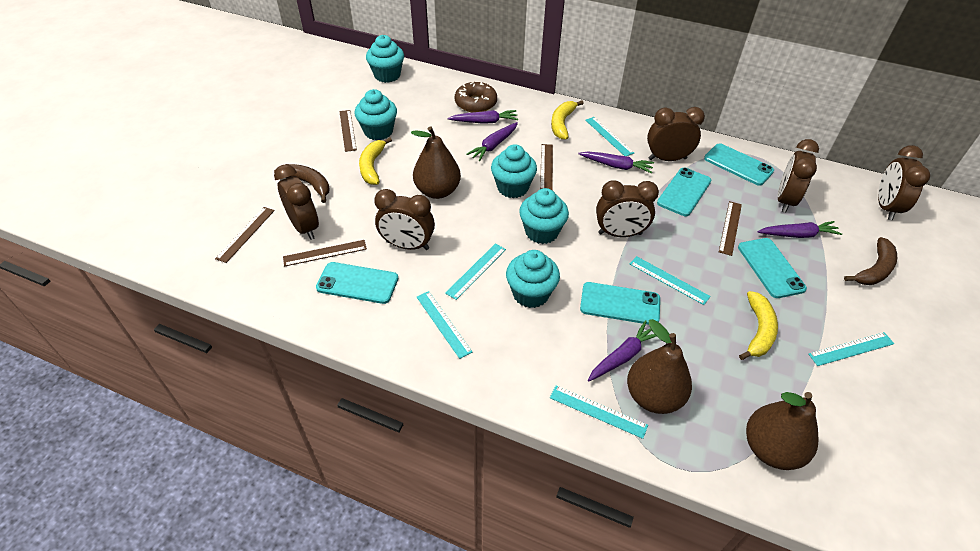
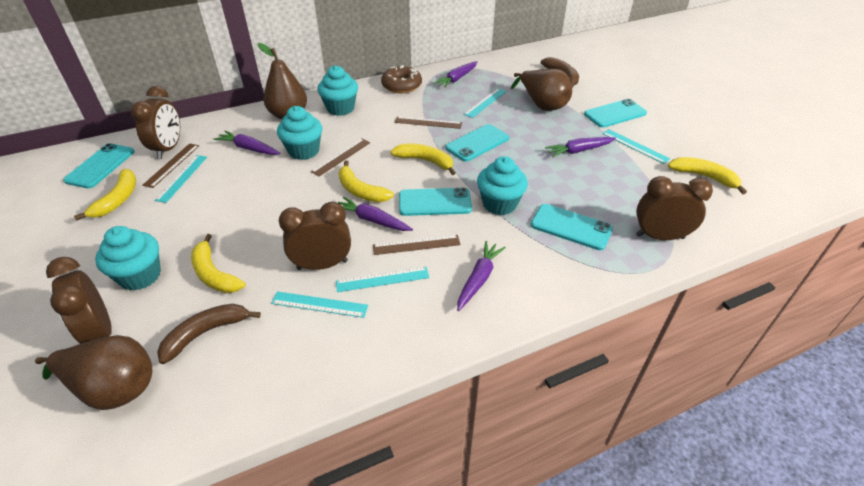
brown clock: 6 -> 4
brown ruler: 5 -> 4
turquoise cupcake: 5 -> 4
turquoise ruler: 6 -> 5
yellow banana: 3 -> 5

